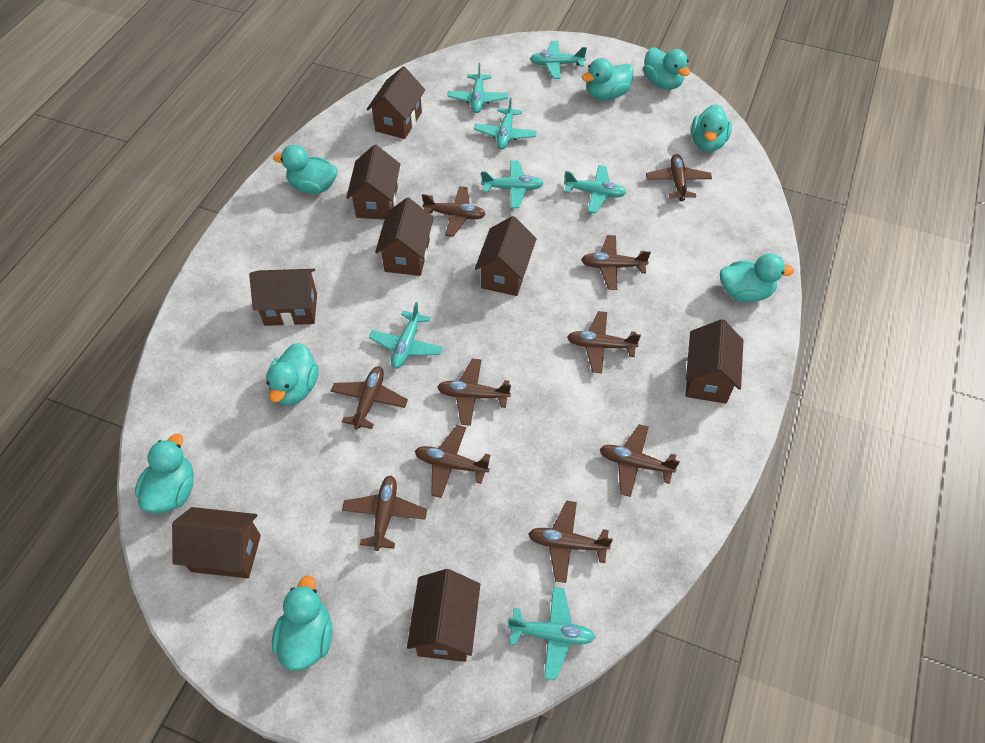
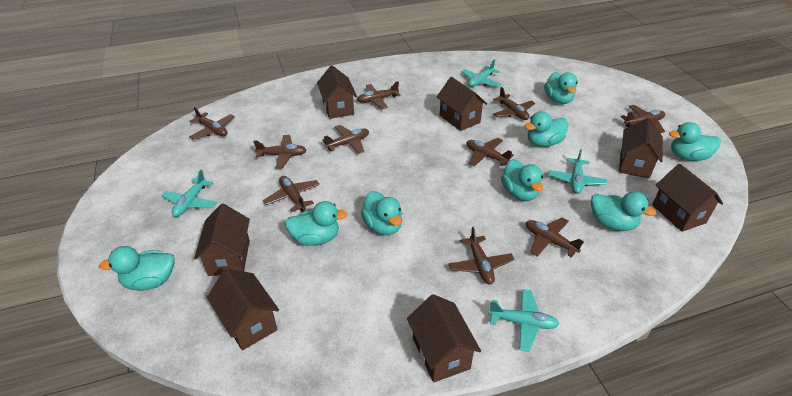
brown house: 8 -> 7
turquoise plane: 7 -> 4

